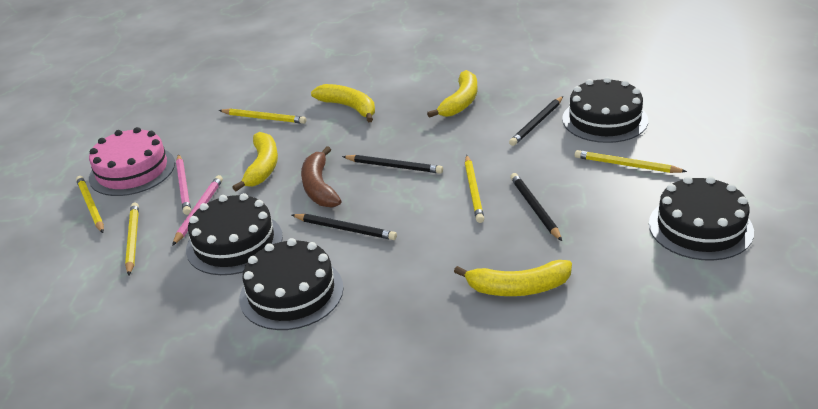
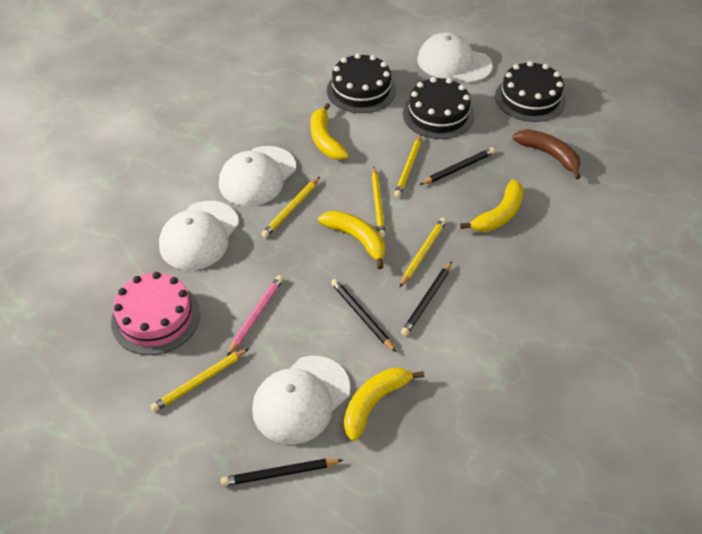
black cake: 4 -> 3
pink pencil: 2 -> 1
white cap: 0 -> 4

